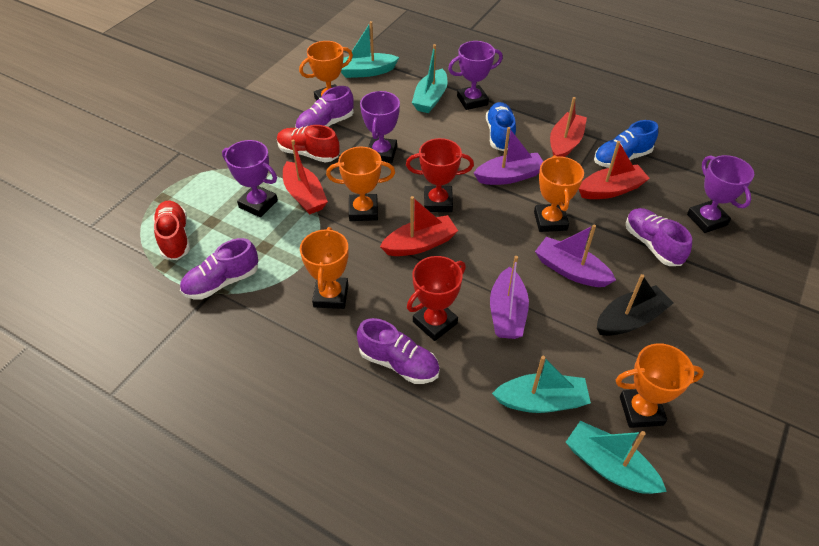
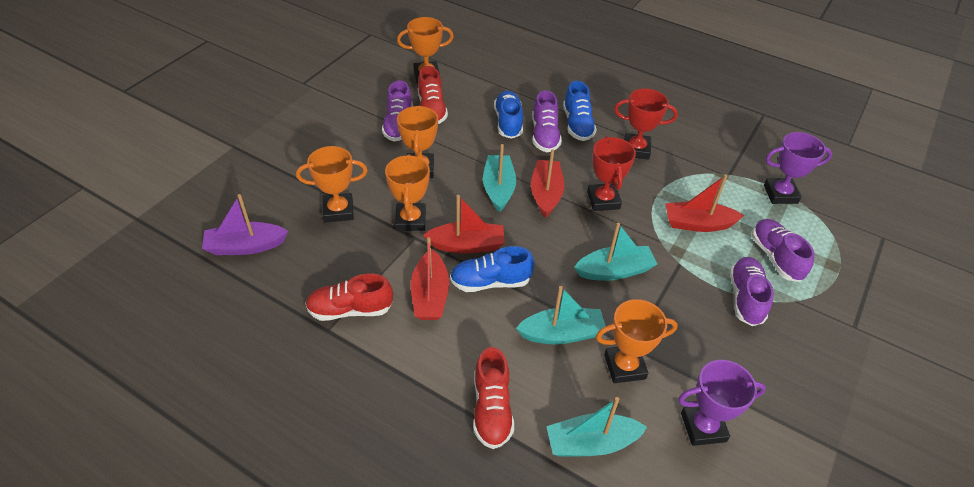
black boat: 1 -> 0
blue shoe: 2 -> 3
purple boat: 3 -> 1
purple trophy: 4 -> 2
red shoe: 2 -> 3

